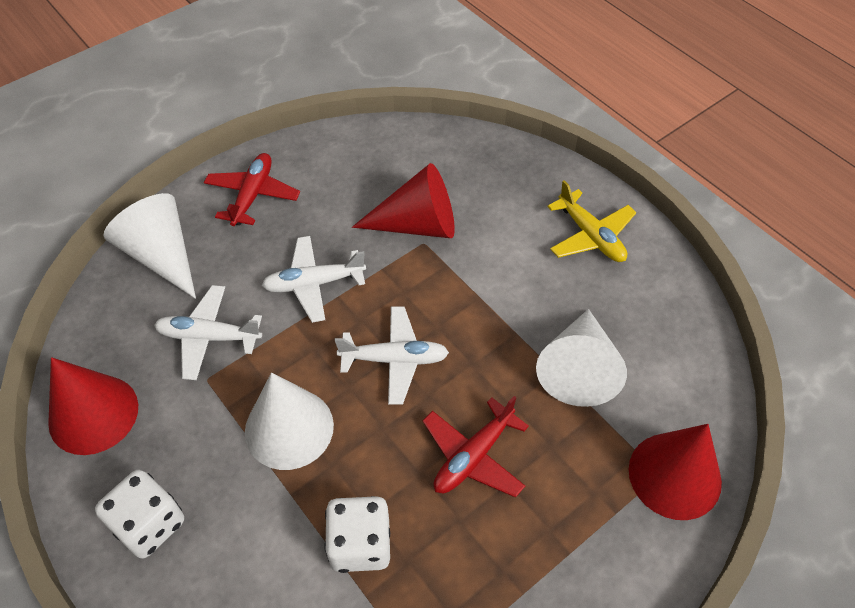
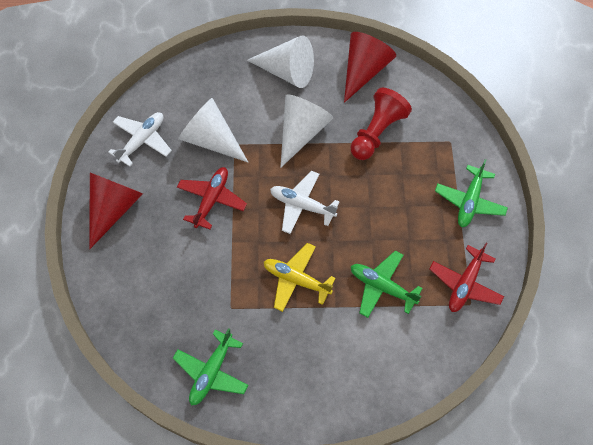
green plane: 0 -> 3
red cone: 3 -> 2
red pawn: 0 -> 1
white dice: 2 -> 0
white plane: 3 -> 2

